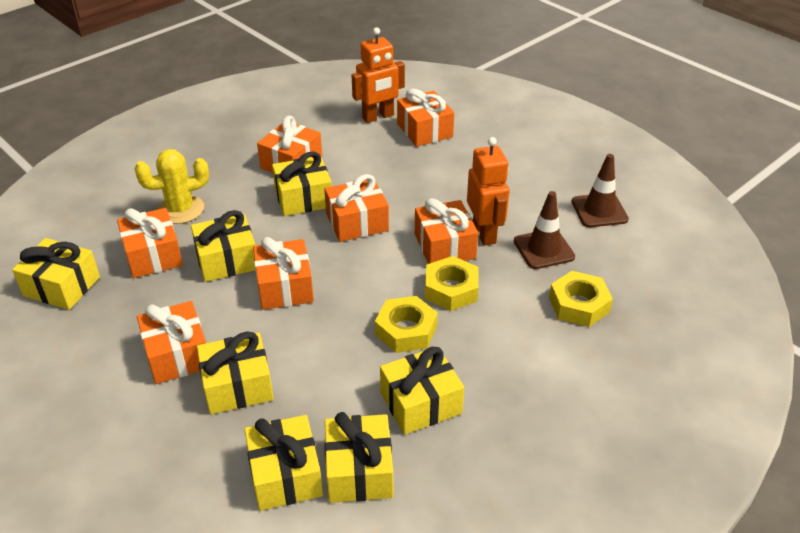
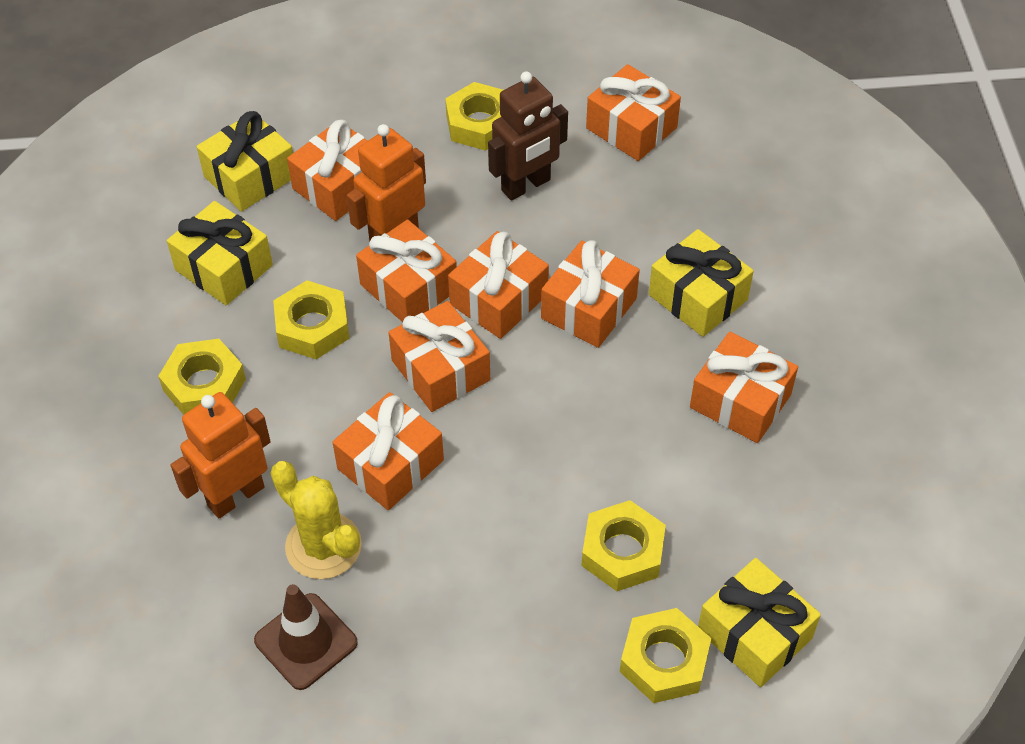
brown robot: 0 -> 1
brown traffic cone: 2 -> 1
orange gift: 7 -> 8
yellow gift: 7 -> 4
yellow nut: 3 -> 5

